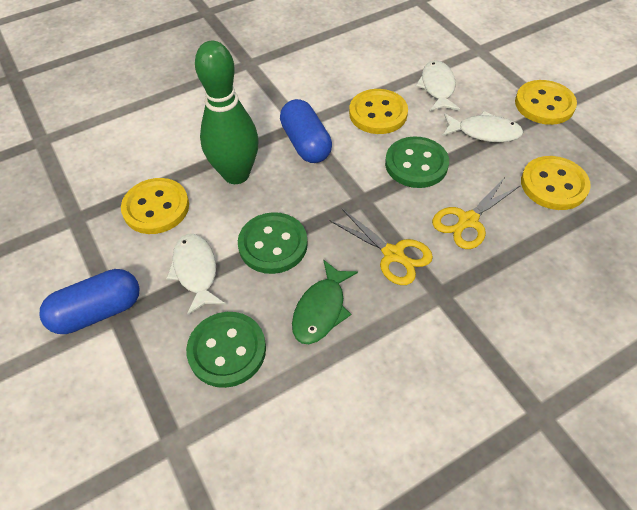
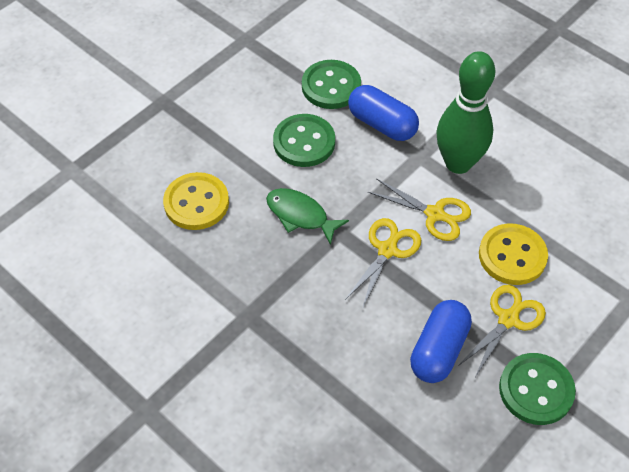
white fish: 3 -> 0
yellow button: 4 -> 2
yellow scissors: 2 -> 3

